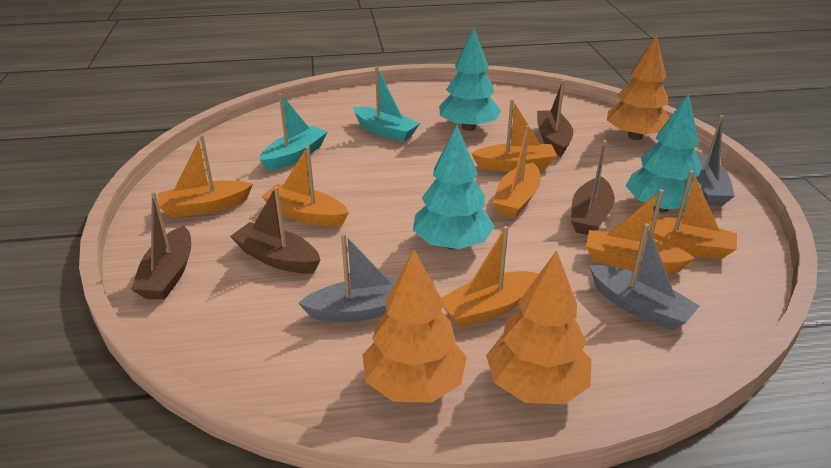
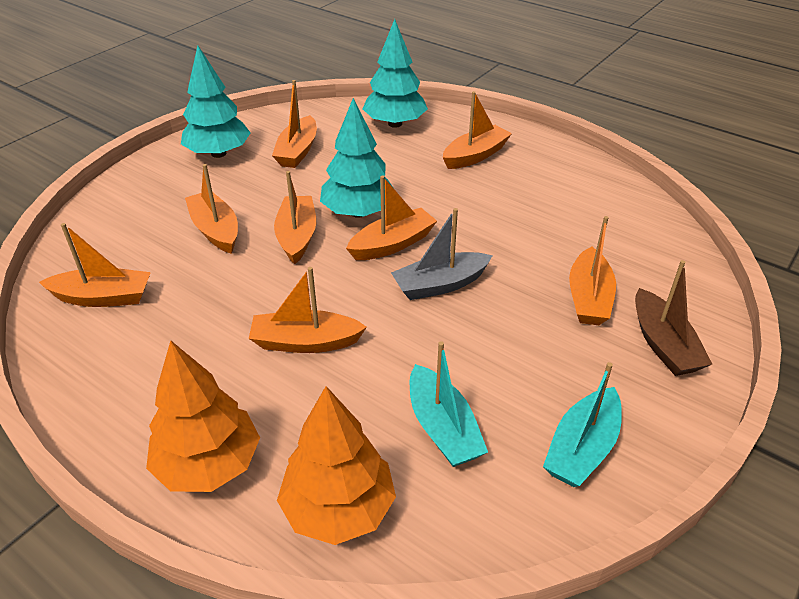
brown boat: 4 -> 1
grey boat: 3 -> 1
orange boat: 7 -> 8
orange tree: 3 -> 2

